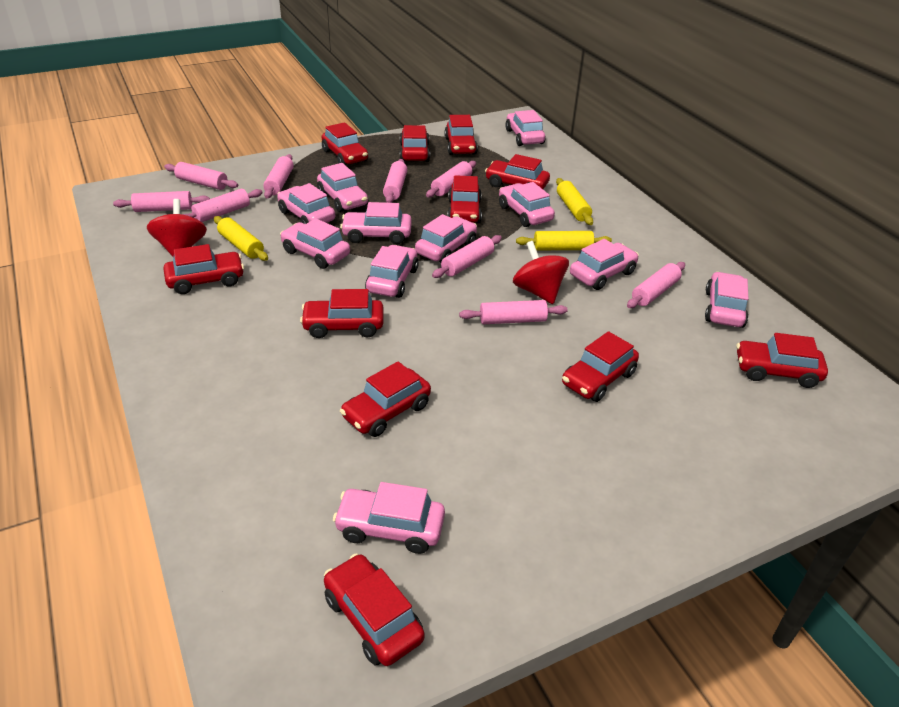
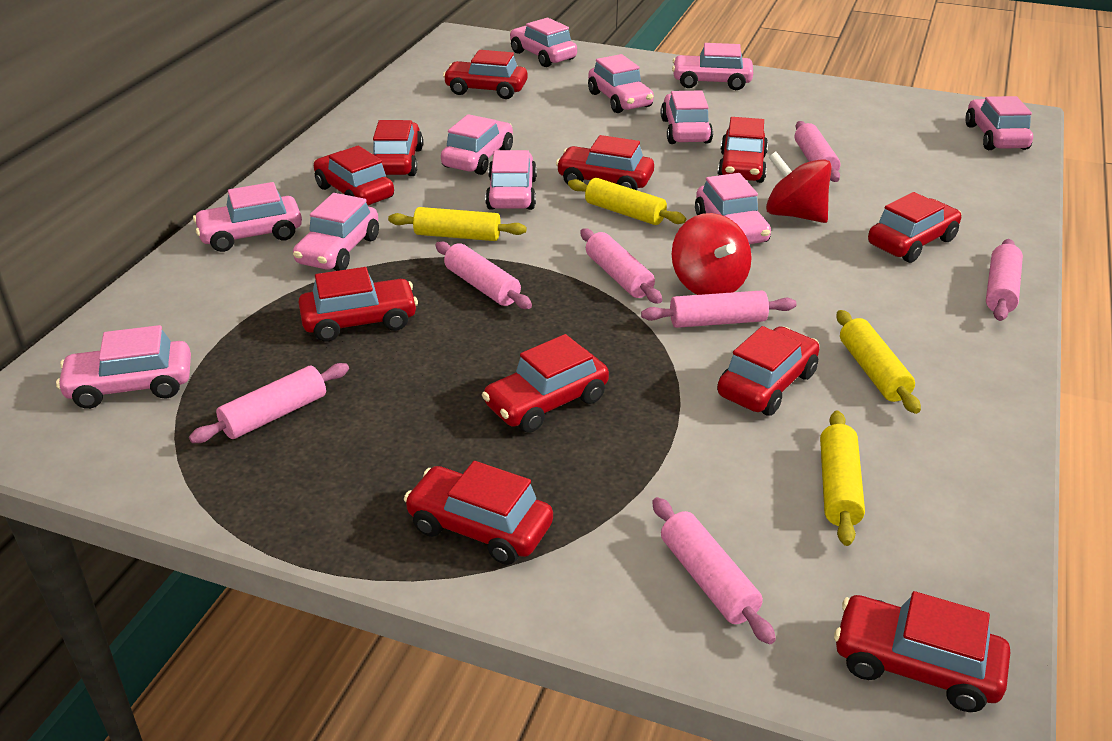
pink rolling pin: 9 -> 7
yellow rolling pin: 3 -> 4

